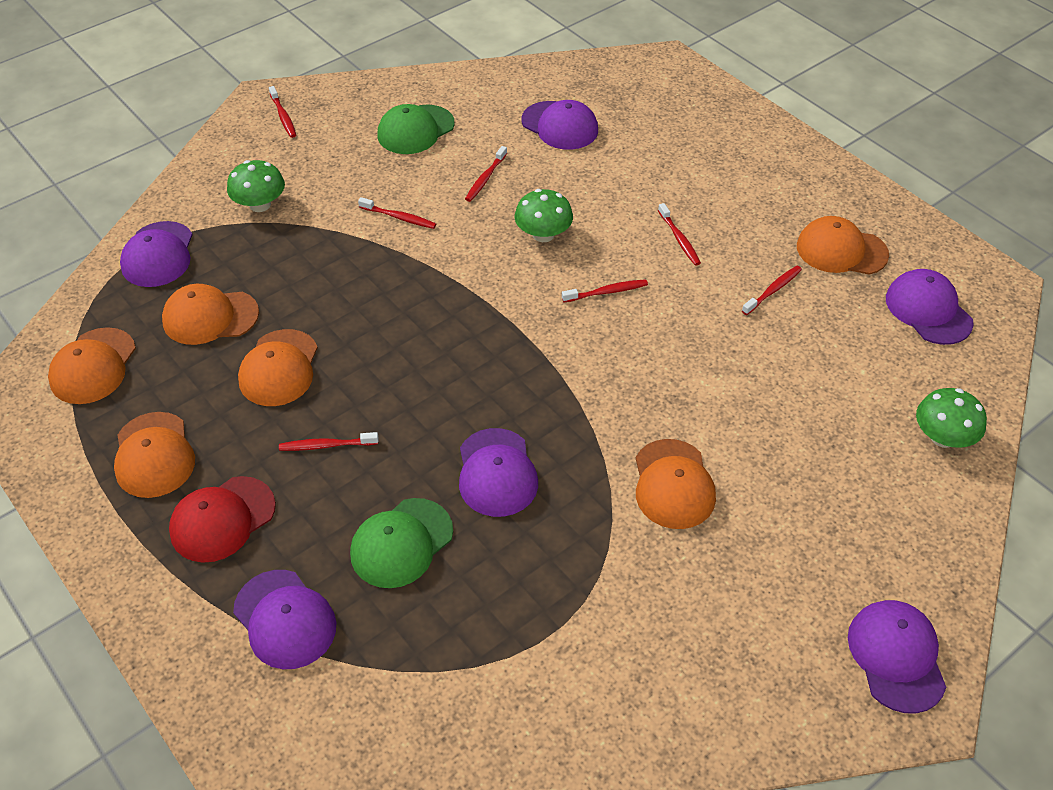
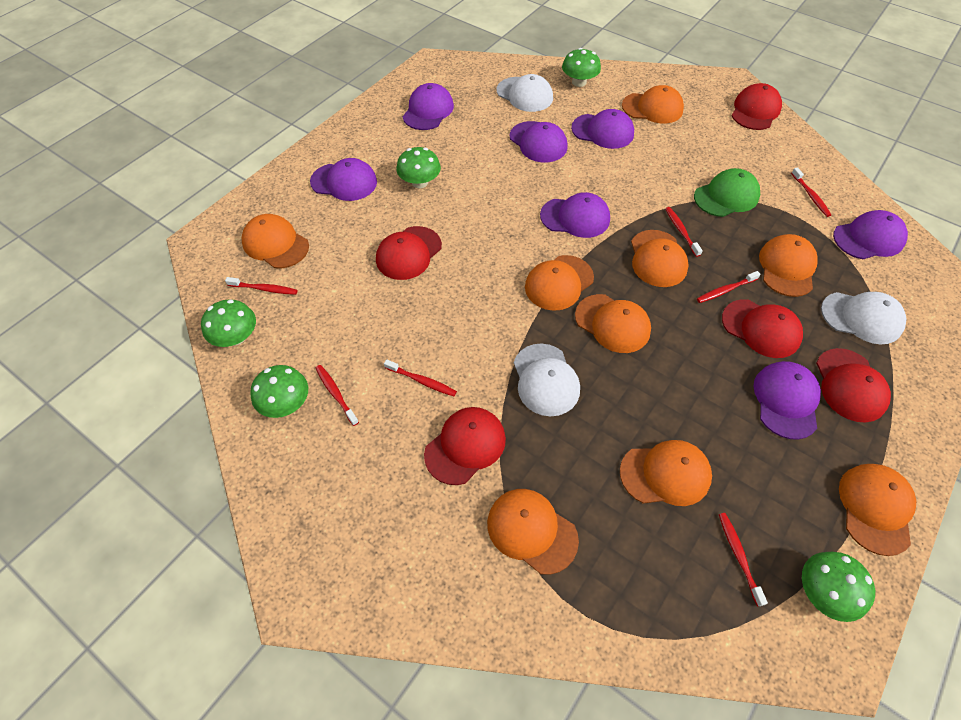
green cap: 2 -> 1
green mushroom: 3 -> 5
orange cap: 6 -> 9
purple cap: 6 -> 7
red cap: 1 -> 5
white cap: 0 -> 3

